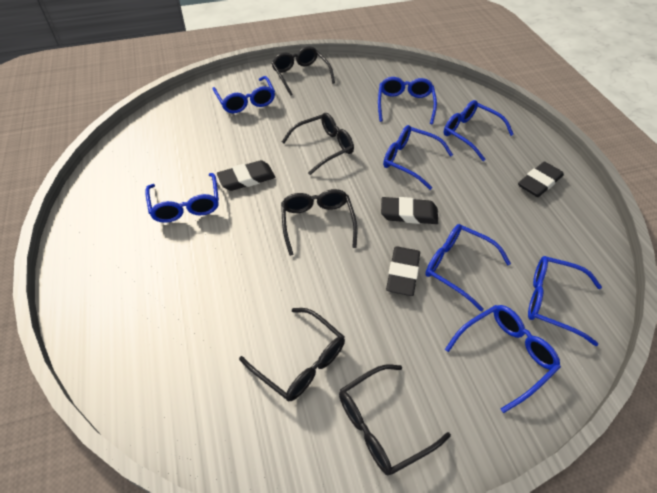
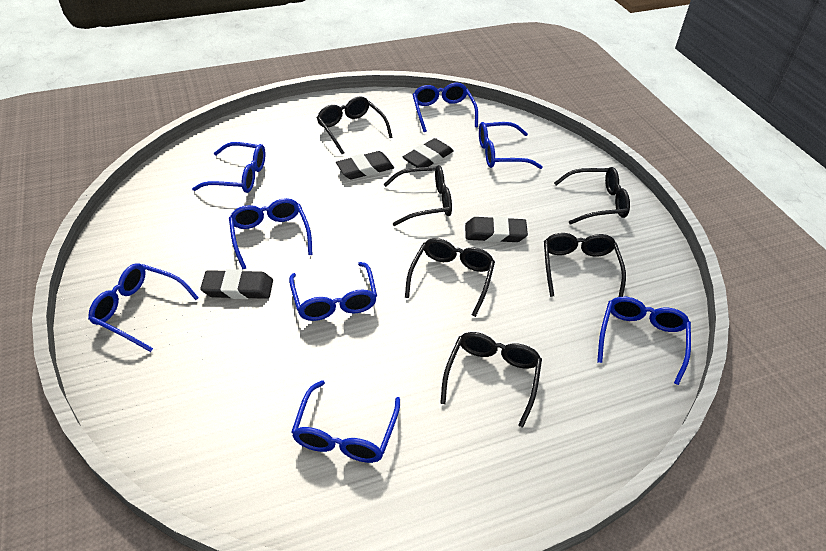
black glasses: 5 -> 6

